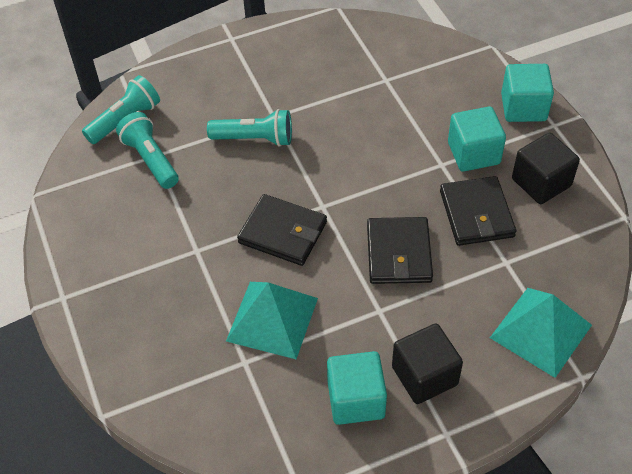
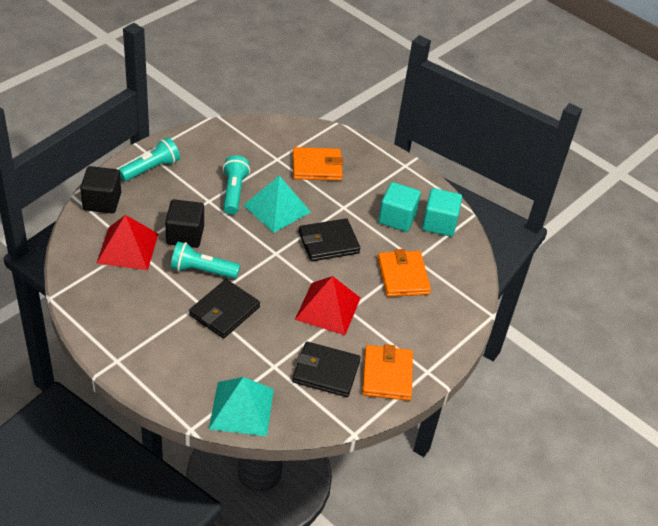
orange wallet: 0 -> 3
red pyramid: 0 -> 2
turquoise cube: 3 -> 2

